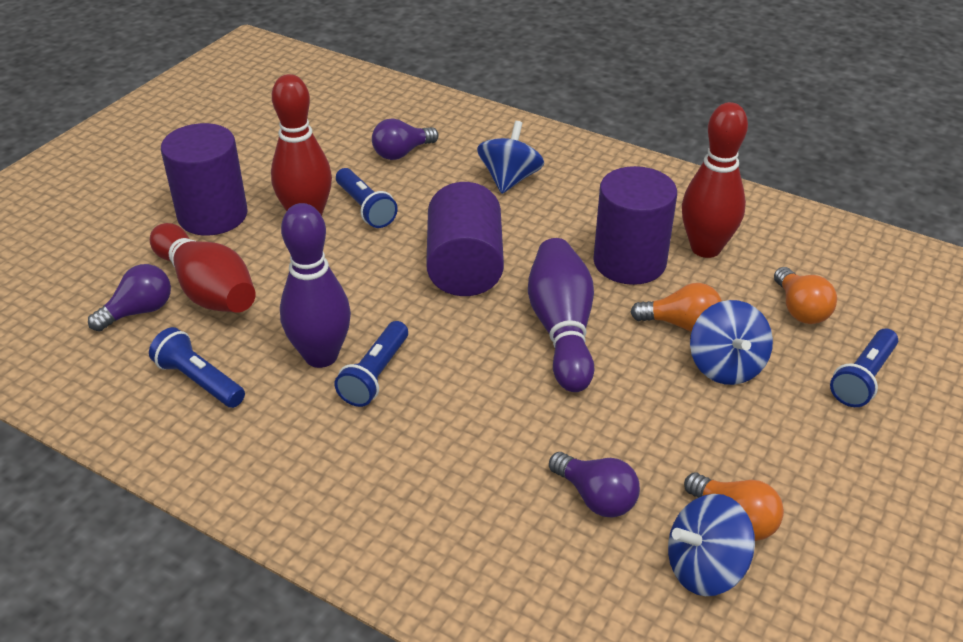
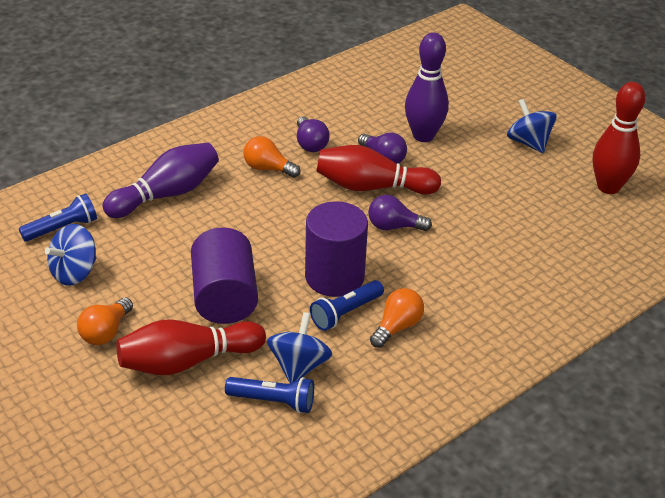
blue flashlight: 4 -> 3
purple cylinder: 3 -> 2

